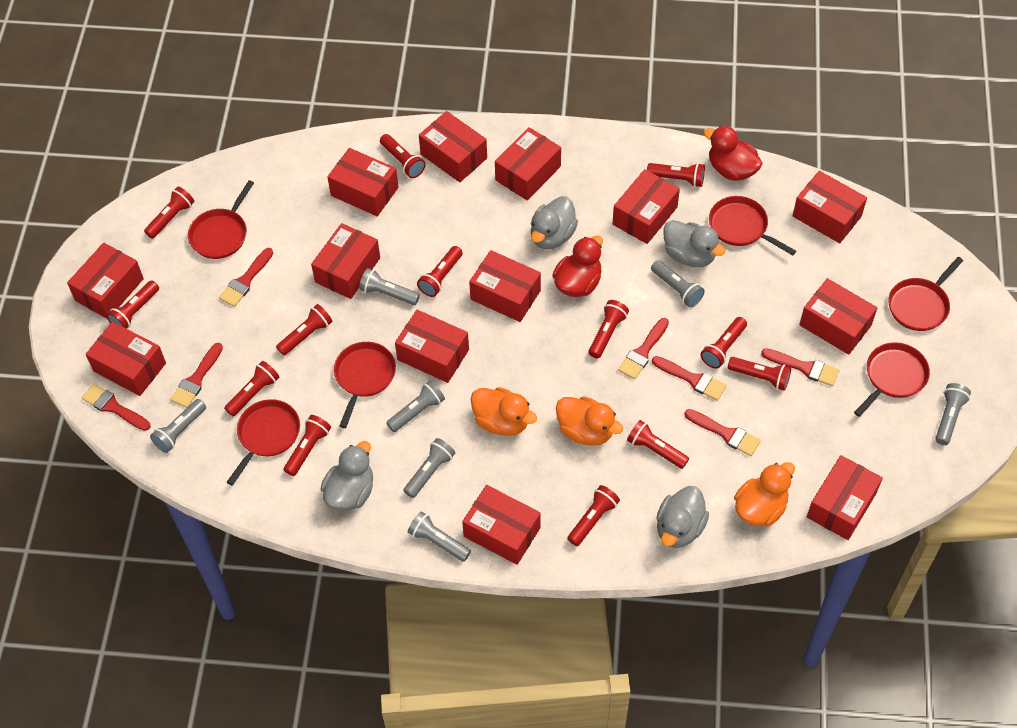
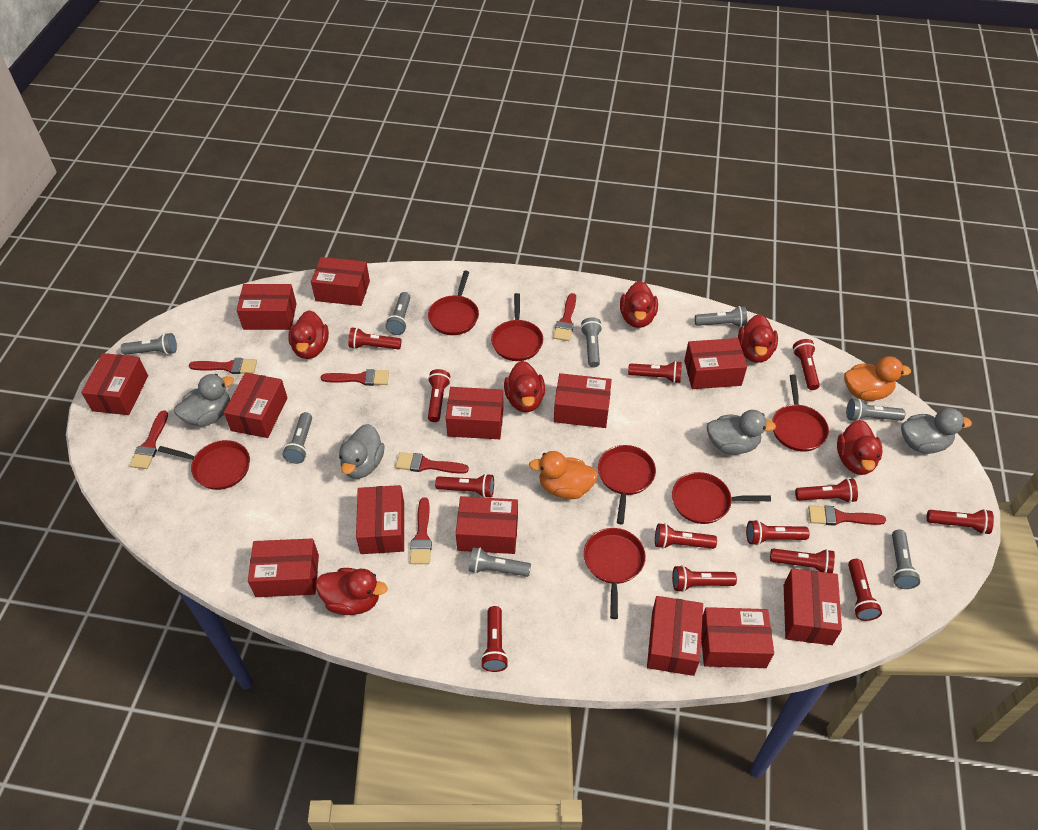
grey flashlight: 7 -> 8
orange duck: 3 -> 2
red duck: 2 -> 6
red pan: 6 -> 7

